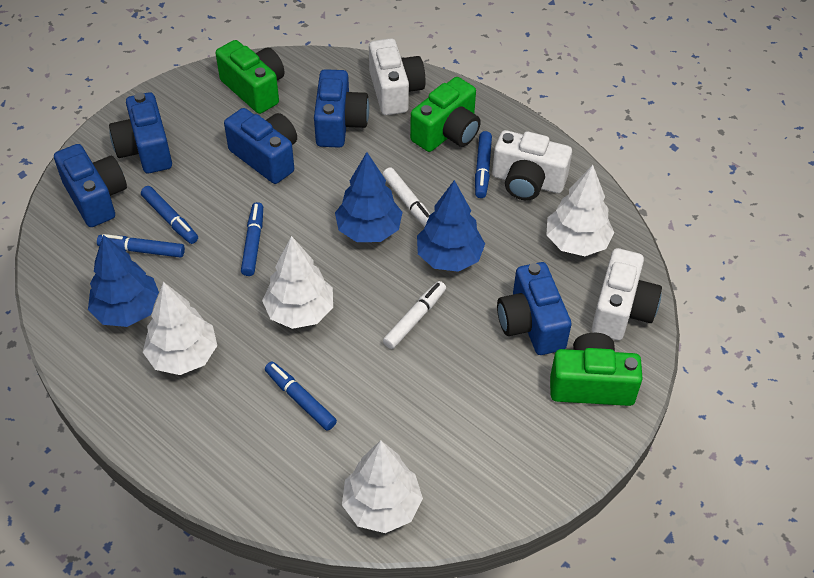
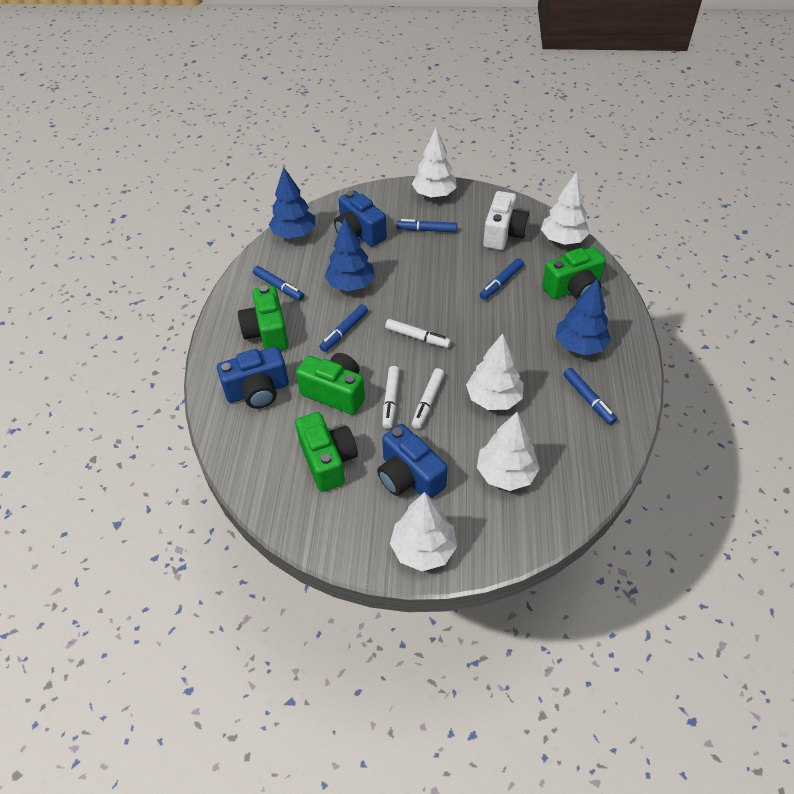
blue camera: 5 -> 3
green camera: 3 -> 4
white camera: 3 -> 1
white marker: 2 -> 3
white tree: 4 -> 5

